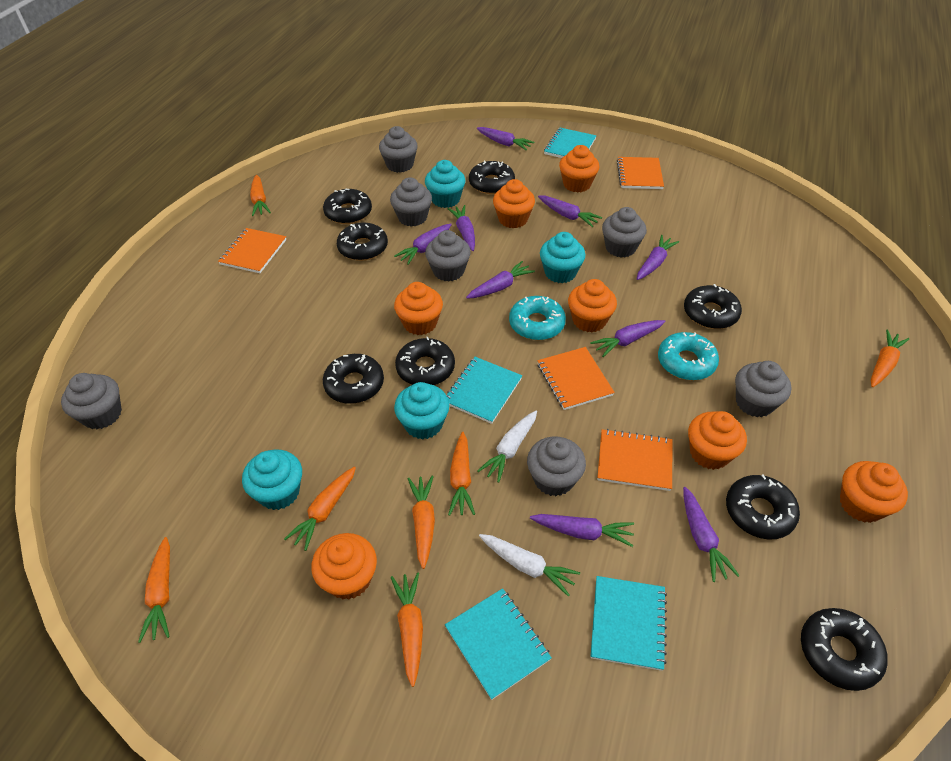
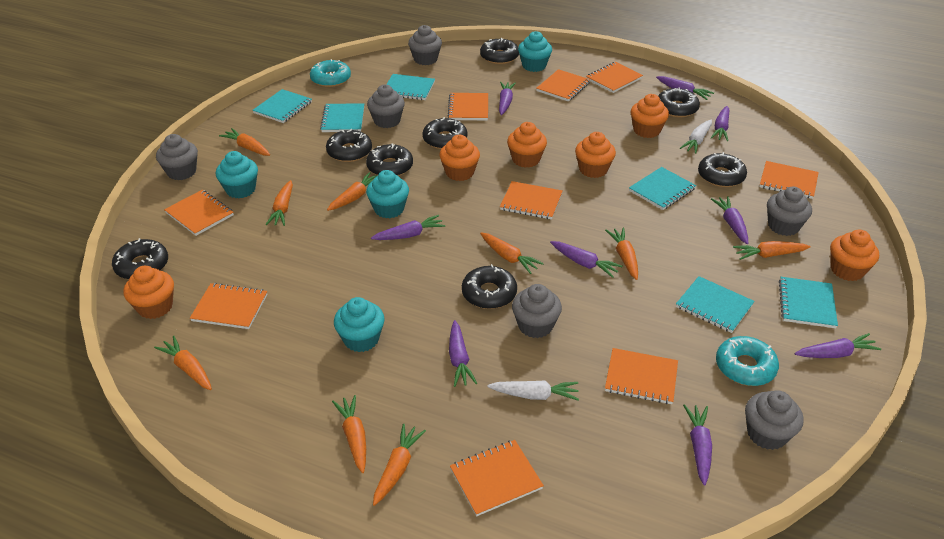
grey cupcake: 7 -> 6
orange carrot: 7 -> 9
orange cupcake: 7 -> 6
orange notebook: 4 -> 9
turquoise notebook: 4 -> 6

